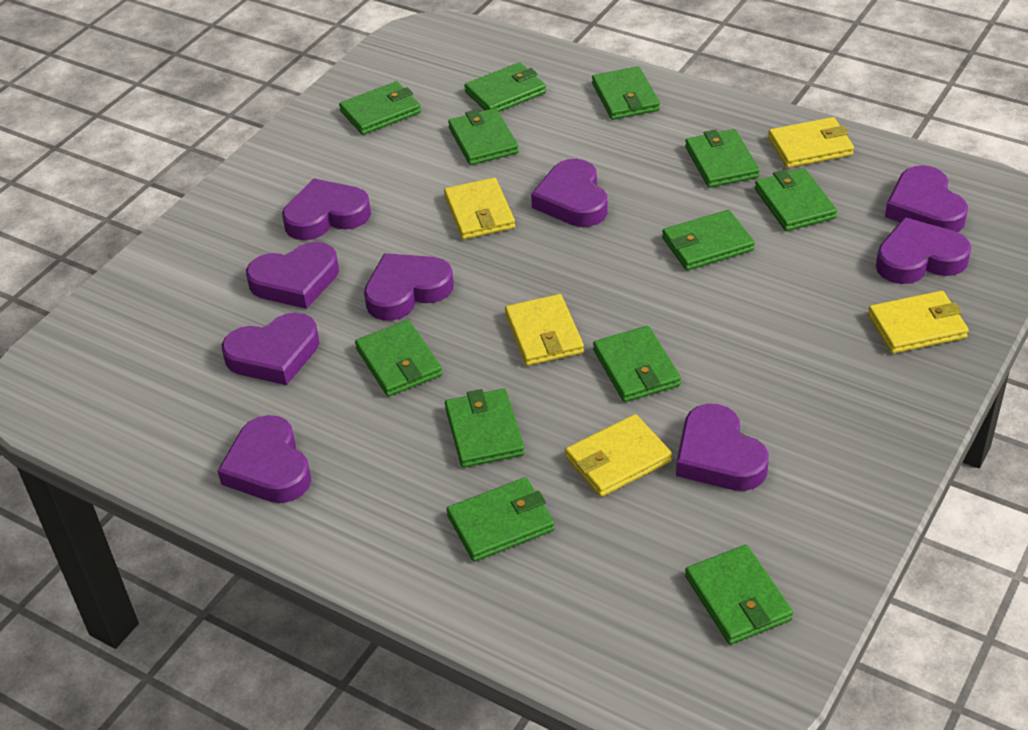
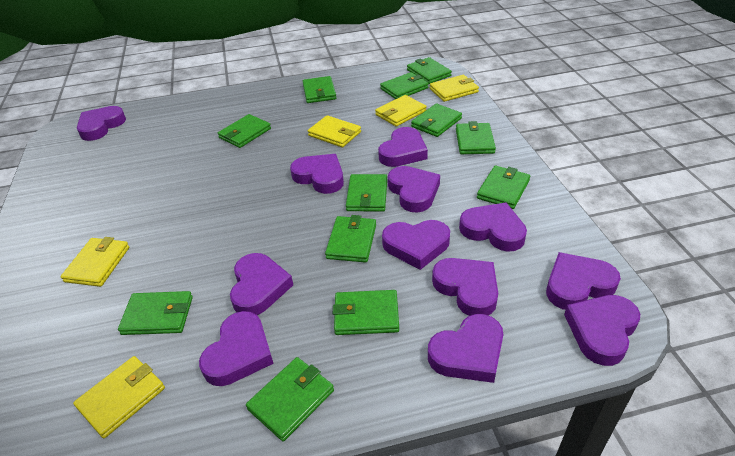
purple heart: 9 -> 12

